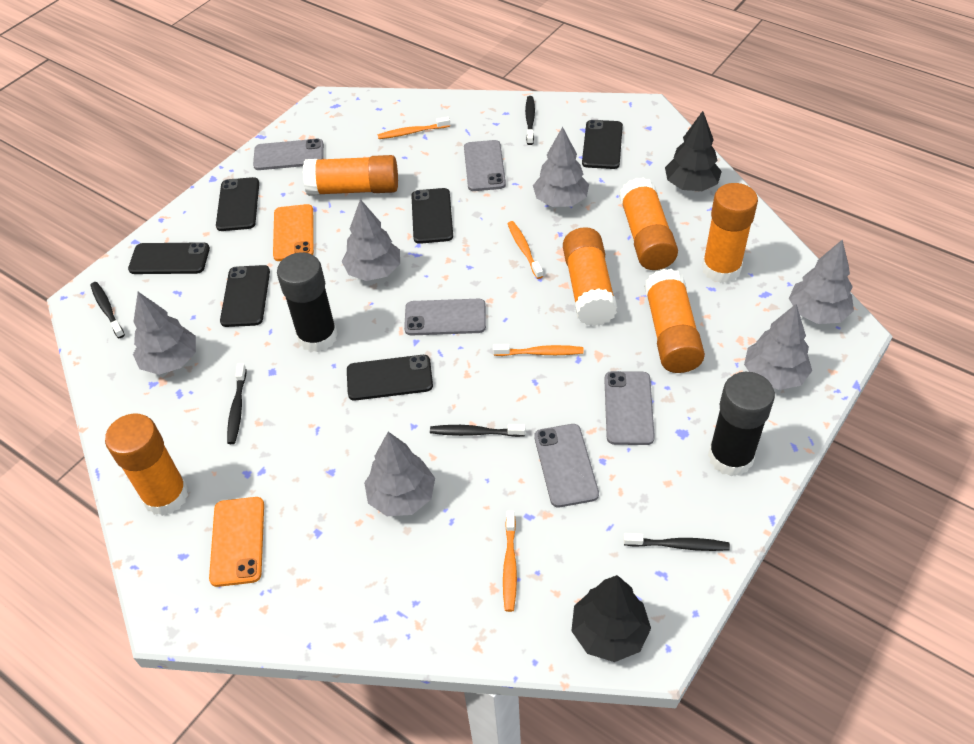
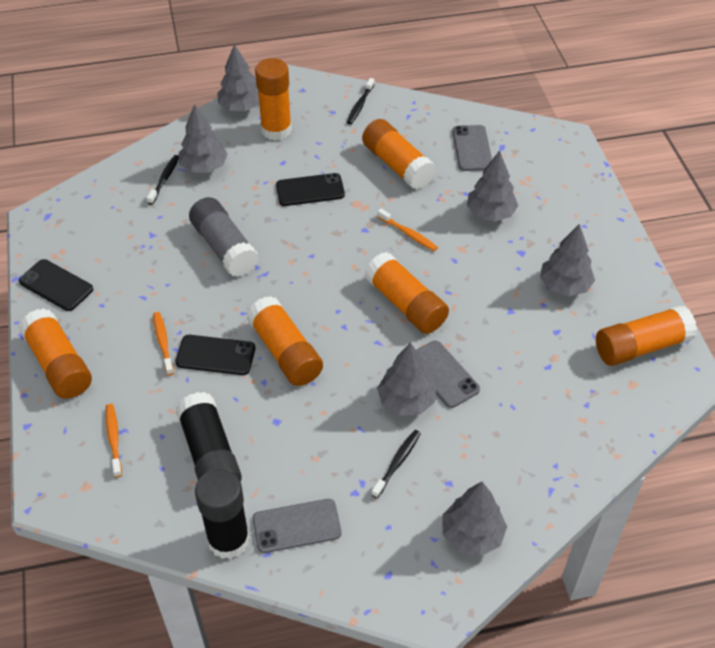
black phone: 6 -> 3
black toothbrush: 5 -> 3
black tree: 2 -> 0
grey glue stick: 0 -> 1
grey phone: 5 -> 3
orange phone: 2 -> 0
orange toothbrush: 4 -> 3

